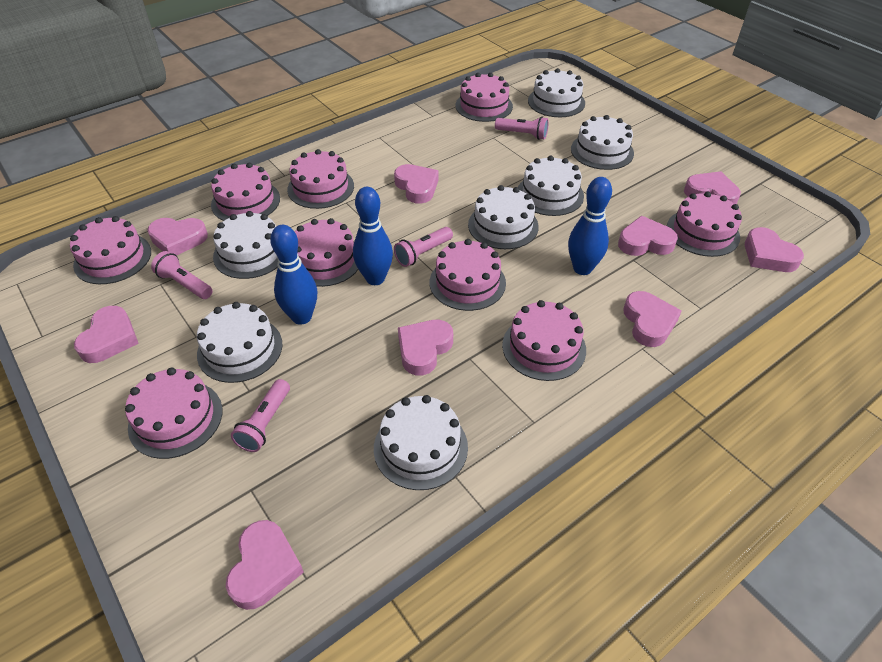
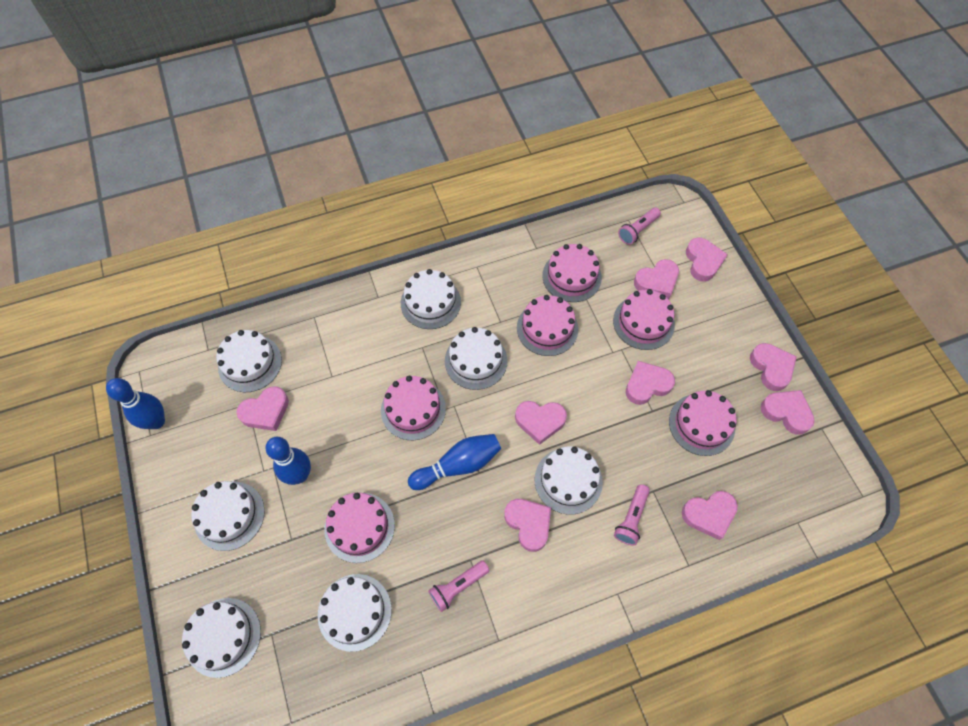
pink cake: 9 -> 6
pink flashlight: 4 -> 3

